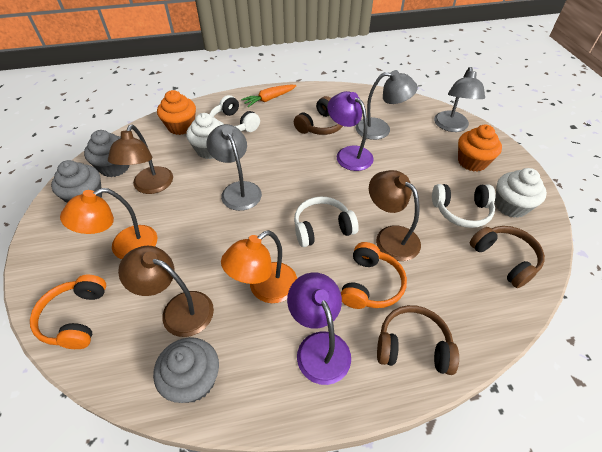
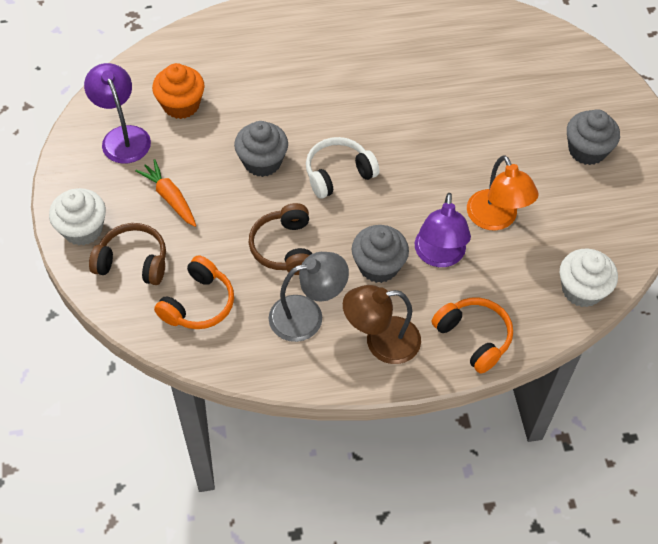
brown headphones: 3 -> 2
brown lamp: 3 -> 1
grey lamp: 3 -> 1
orange cupcake: 2 -> 1
orange lamp: 2 -> 1
white headphones: 3 -> 1

